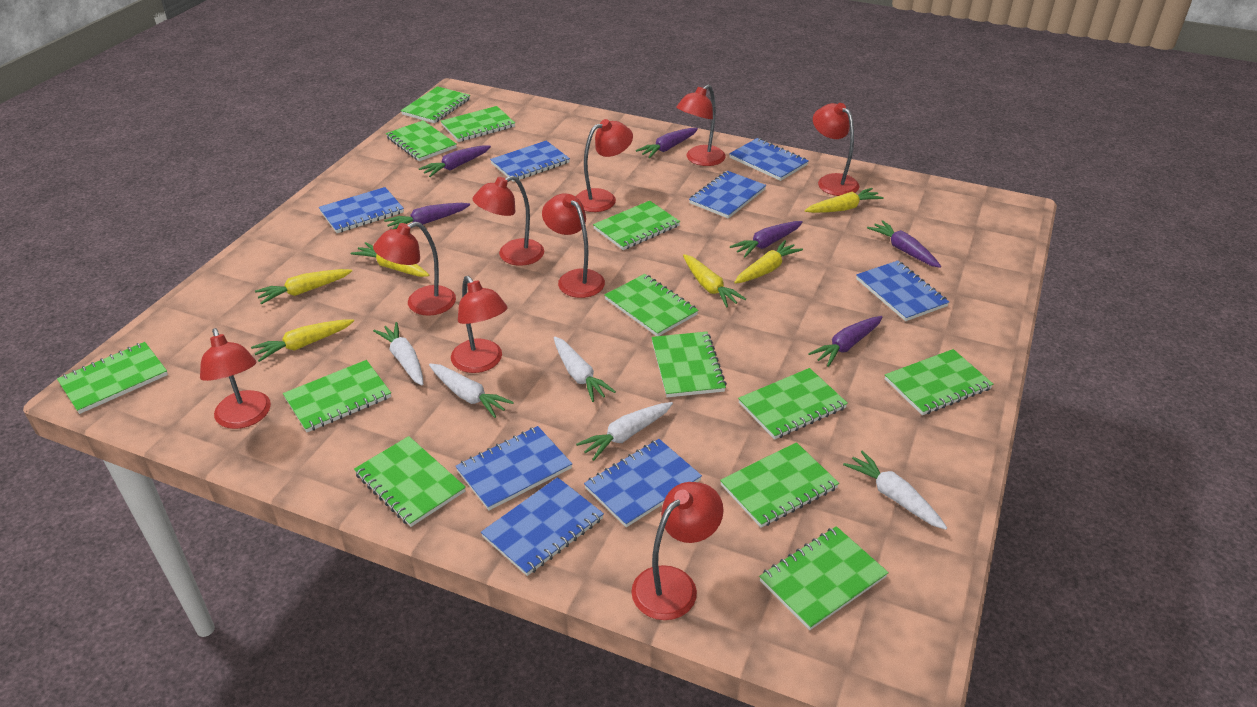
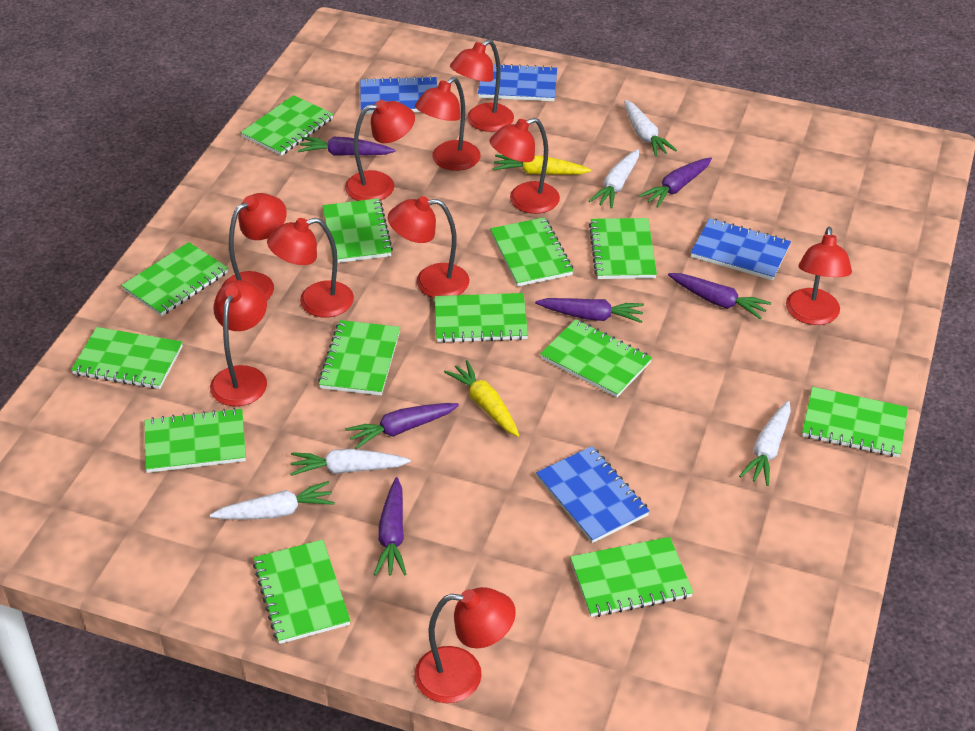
blue notebook: 8 -> 4
red lamp: 9 -> 10
yellow carrot: 6 -> 2

